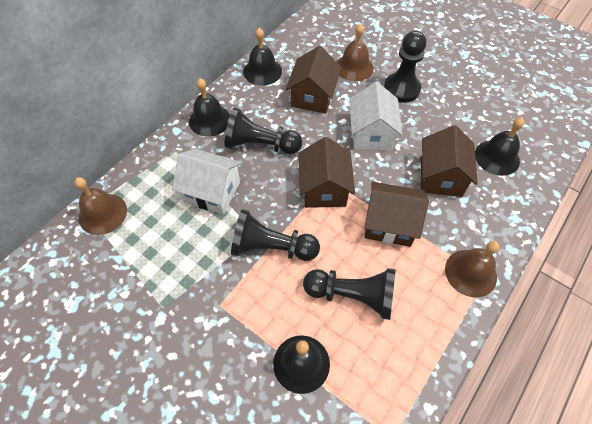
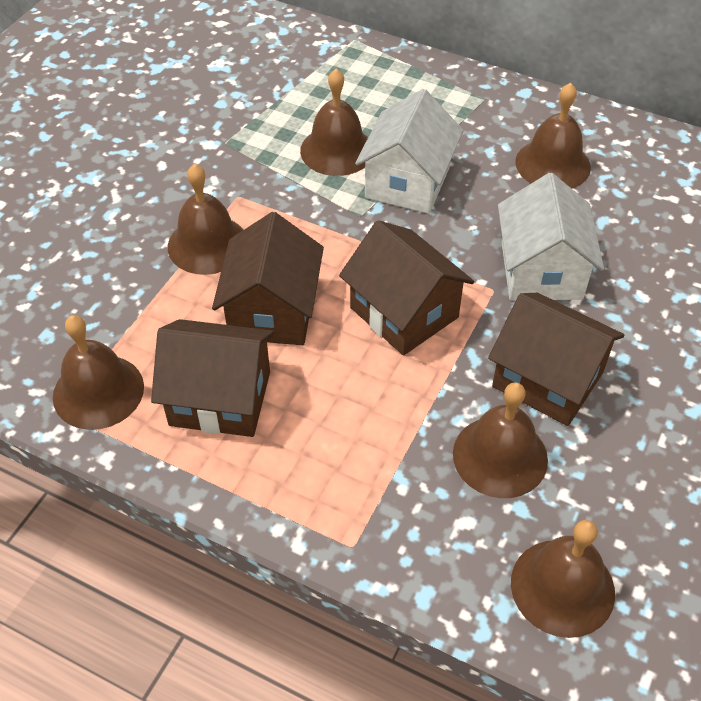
black bell: 4 -> 0
black pawn: 4 -> 0
brown bell: 3 -> 6

